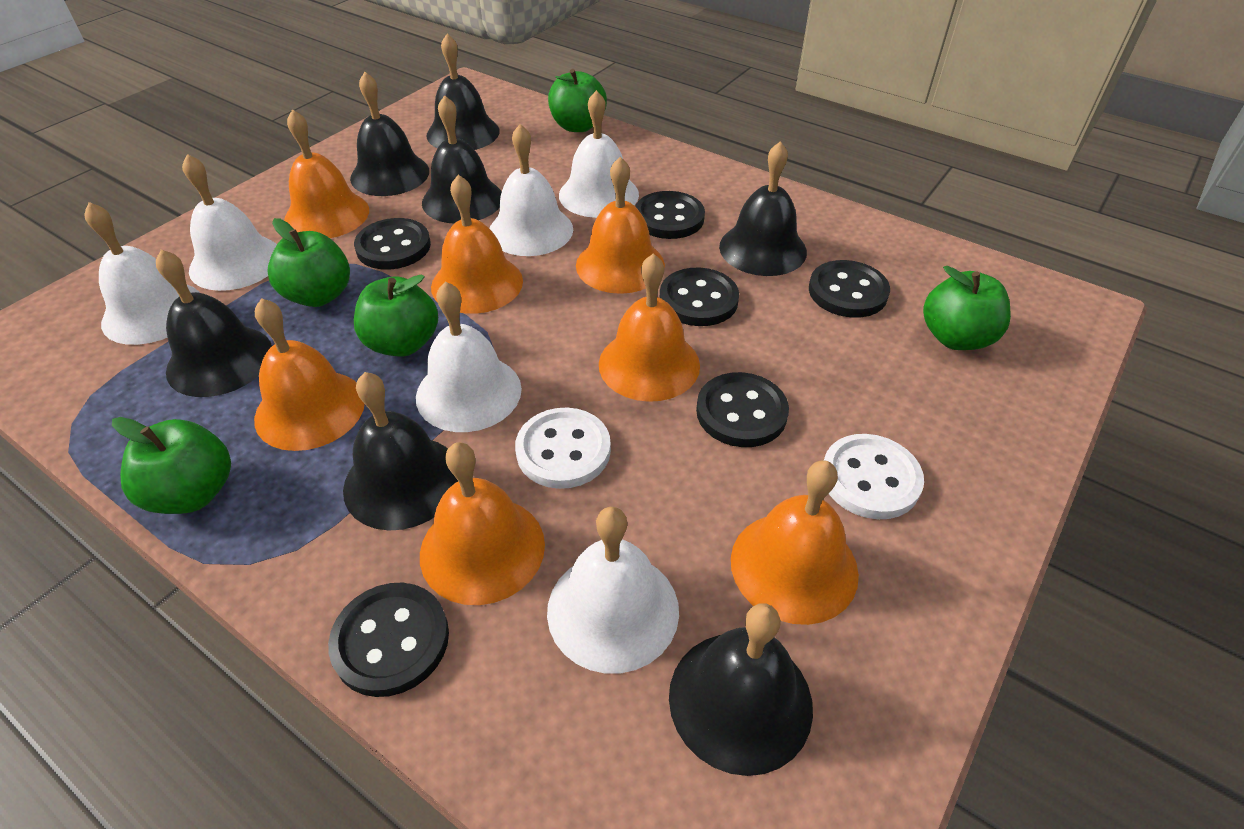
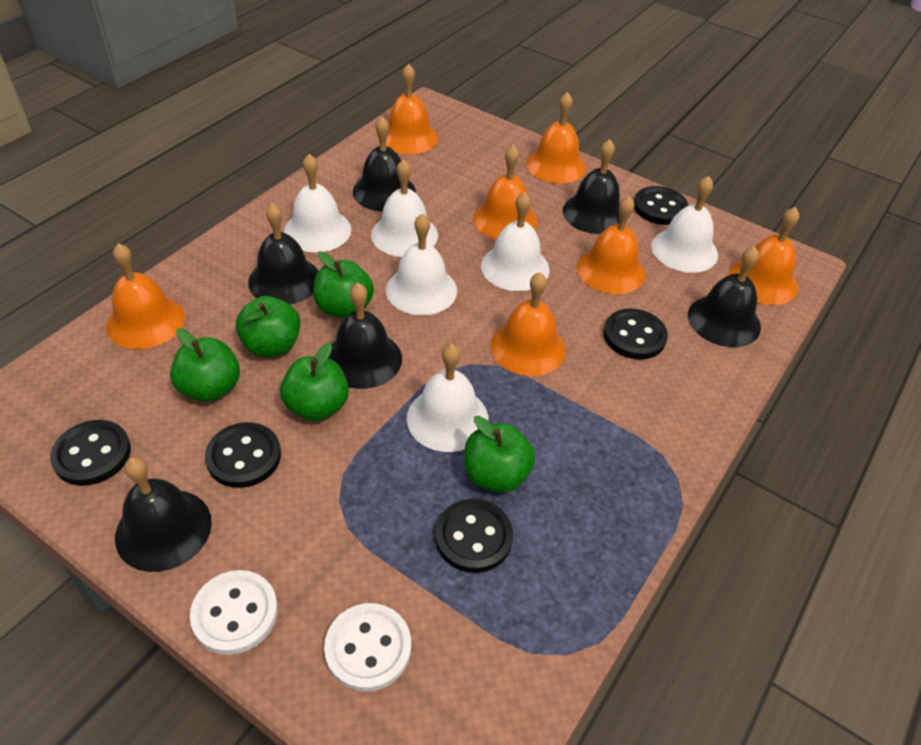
black bell: 7 -> 6
black button: 6 -> 5

